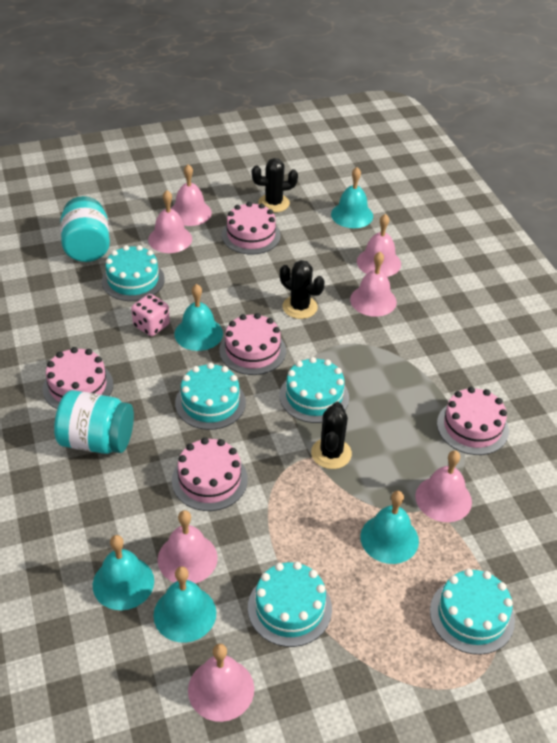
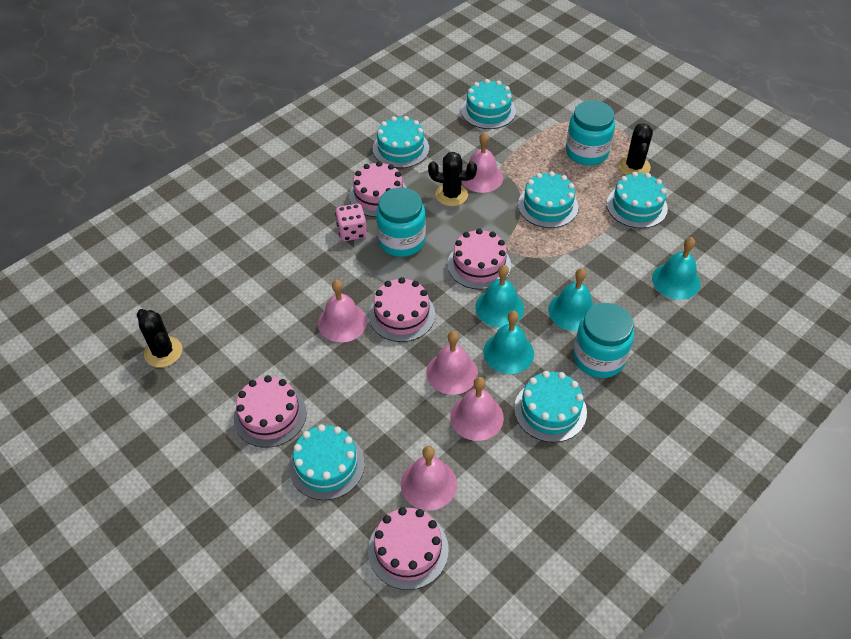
pink bell: 7 -> 5
turquoise bell: 5 -> 4
turquoise cake: 5 -> 6
turquoise jar: 2 -> 3

